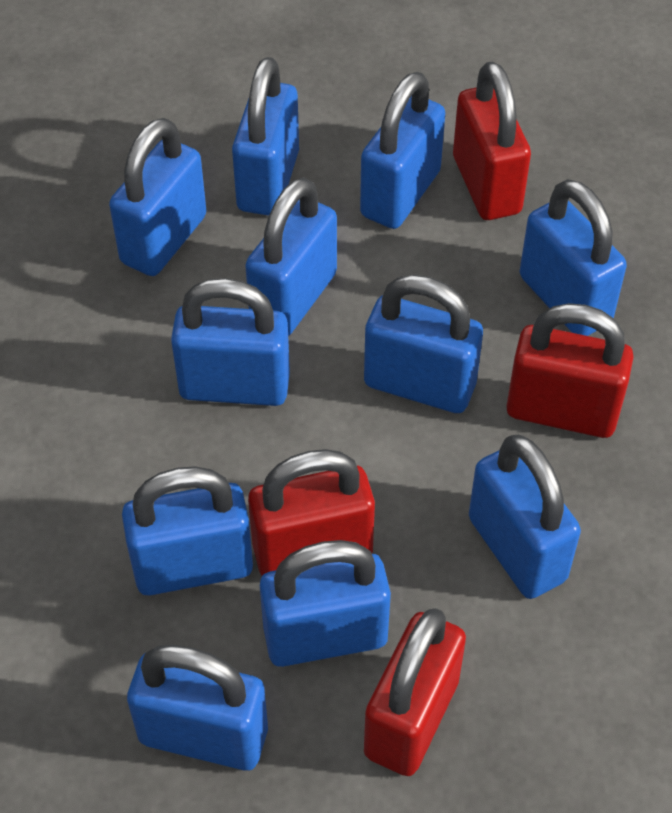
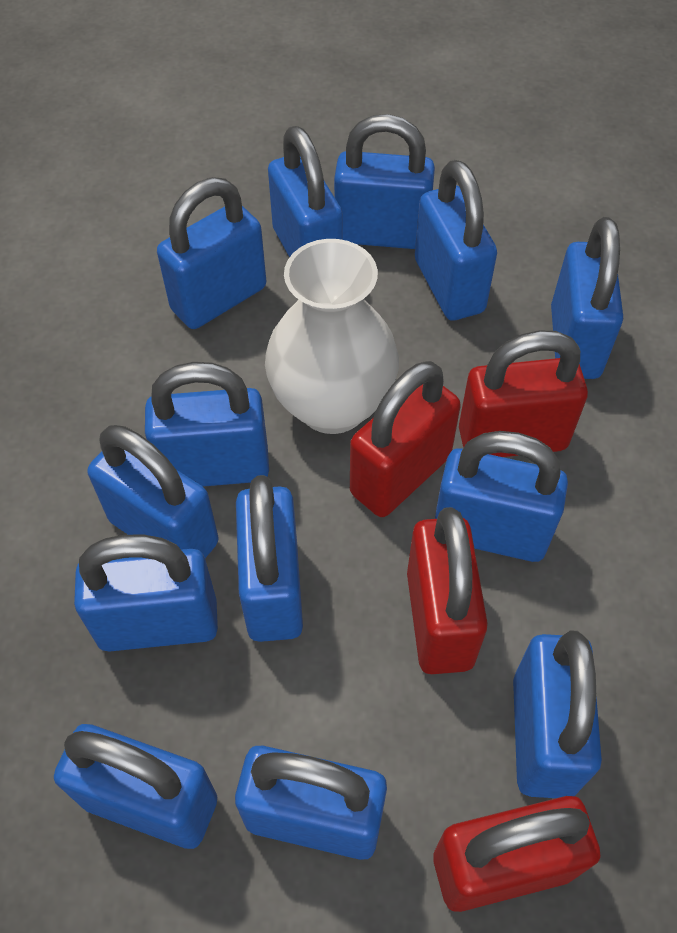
blue padlock: 11 -> 13
white vase: 0 -> 1

